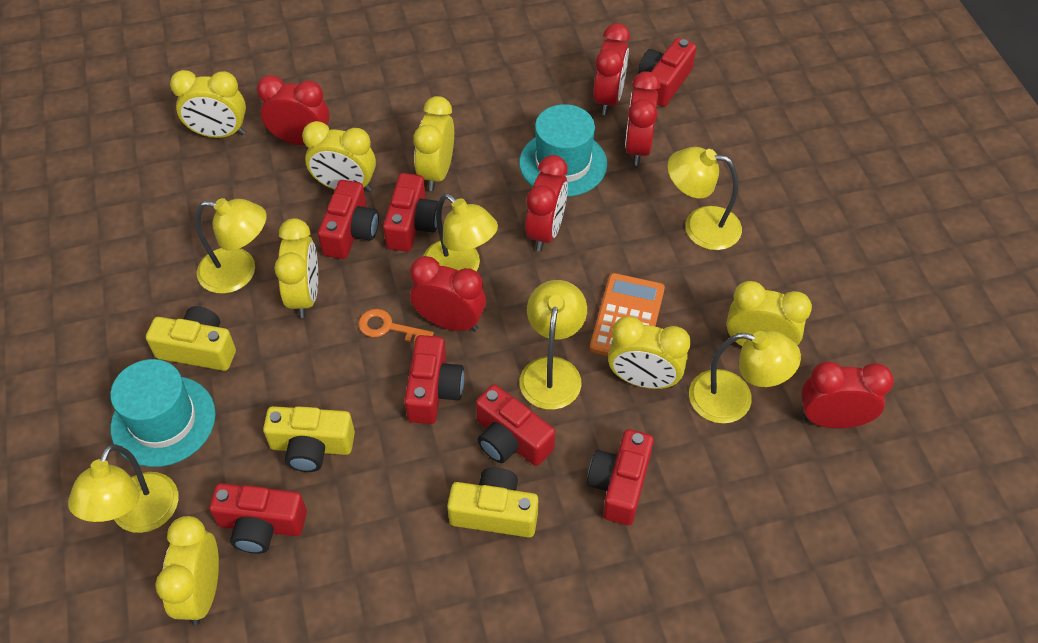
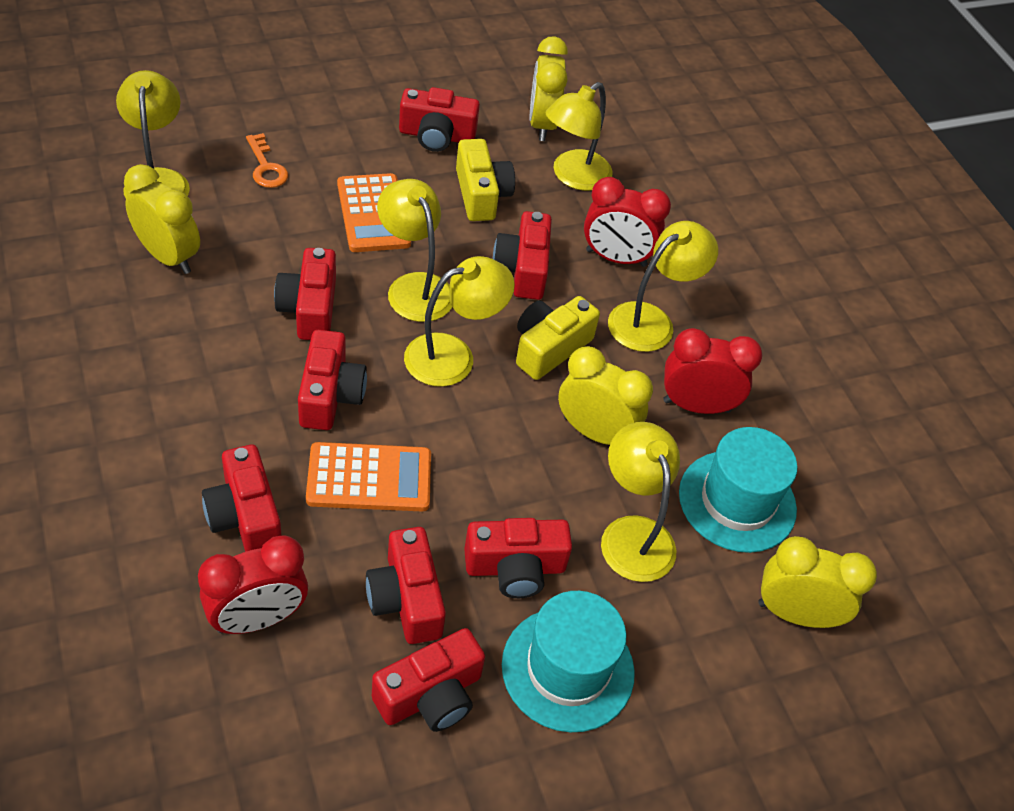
orange calculator: 1 -> 2
red camera: 7 -> 8
red clock: 6 -> 3
yellow camera: 3 -> 2
yellow clock: 7 -> 4

